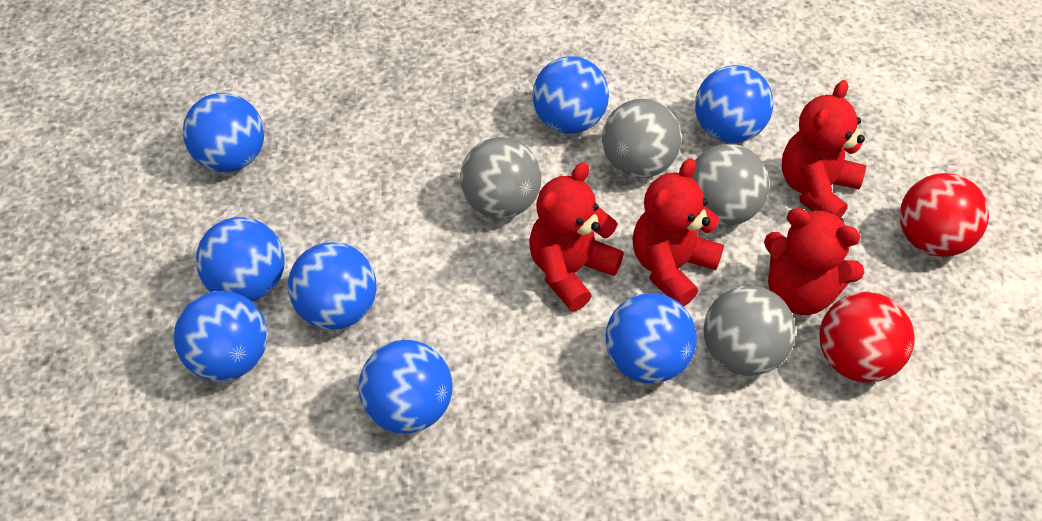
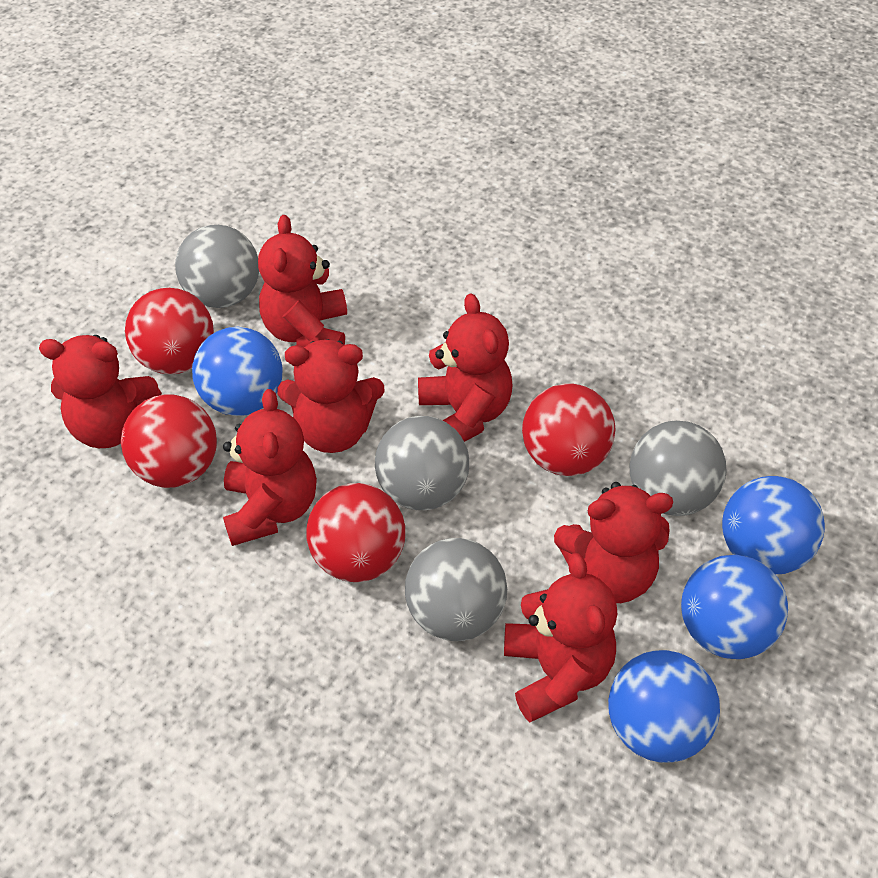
blue ball: 8 -> 4
red ball: 2 -> 4
red teddy bear: 4 -> 7

